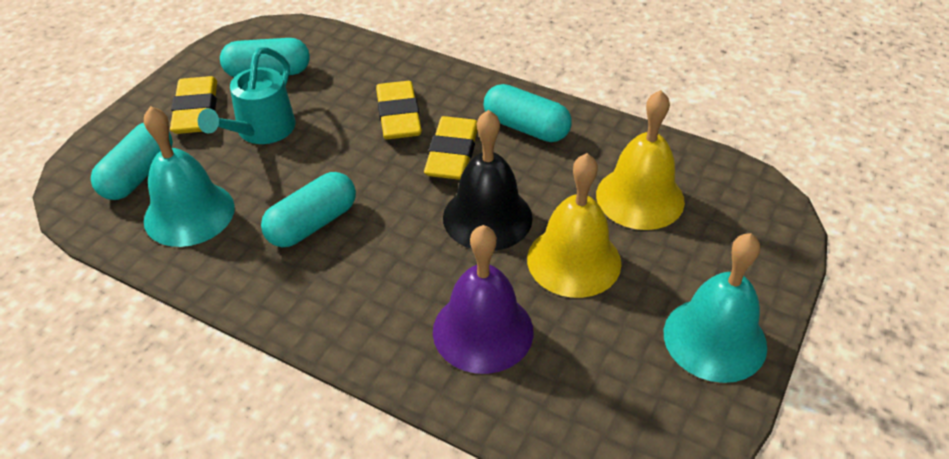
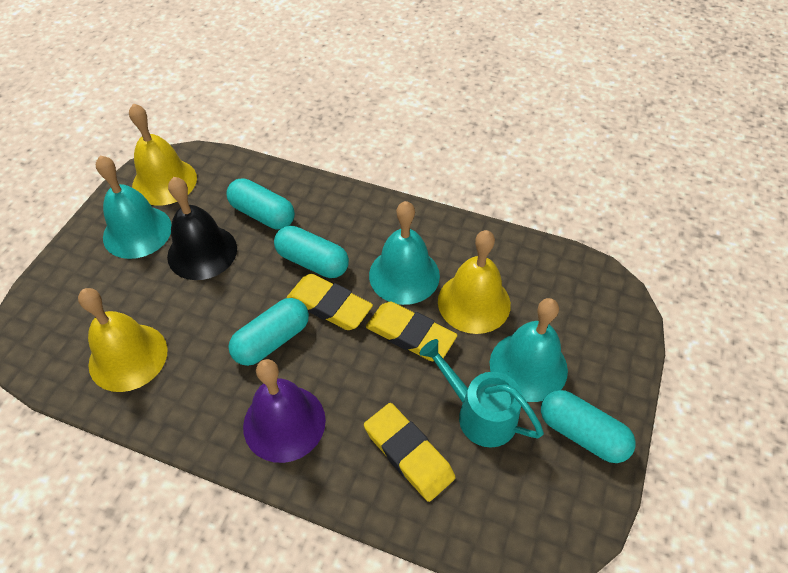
turquoise bell: 2 -> 3
yellow bell: 2 -> 3

